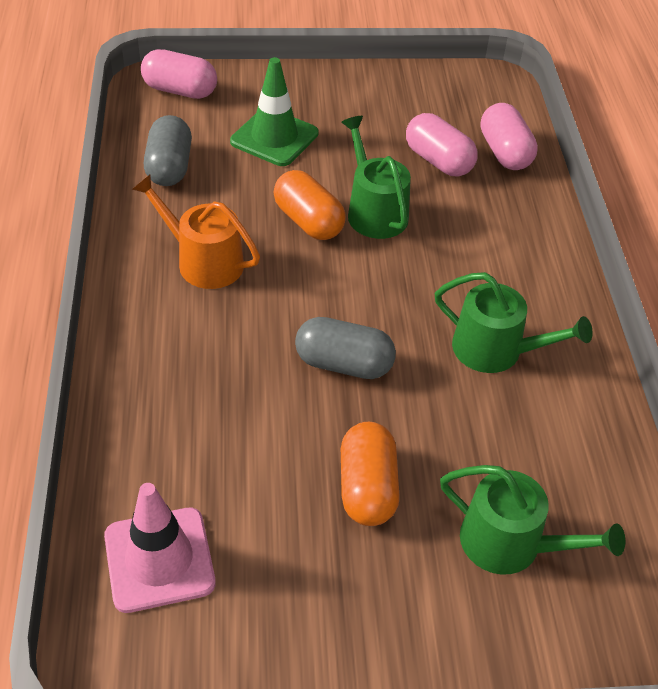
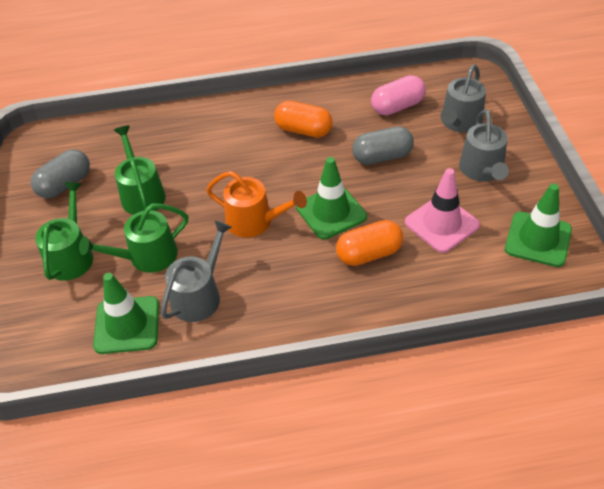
green traffic cone: 1 -> 3
grey watering can: 0 -> 3
pink capsule: 3 -> 1

